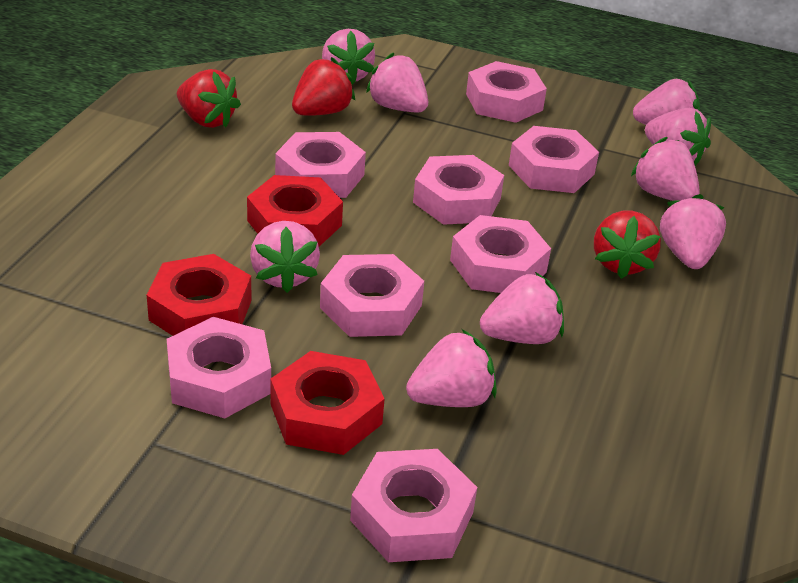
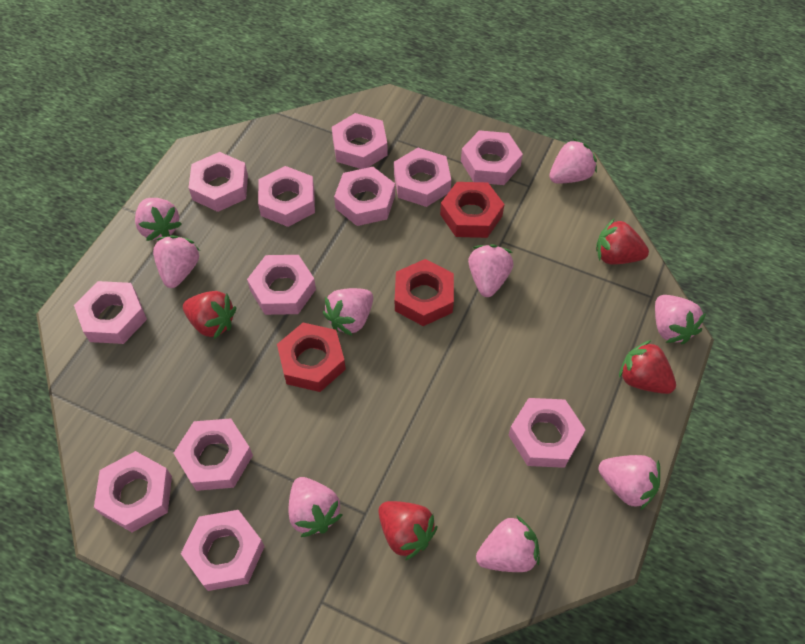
pink nut: 8 -> 12
red strawberry: 3 -> 4

